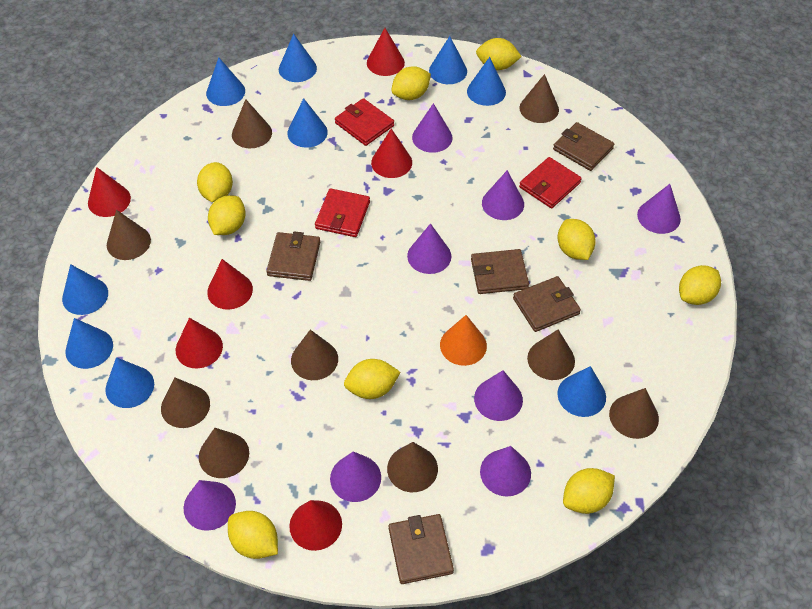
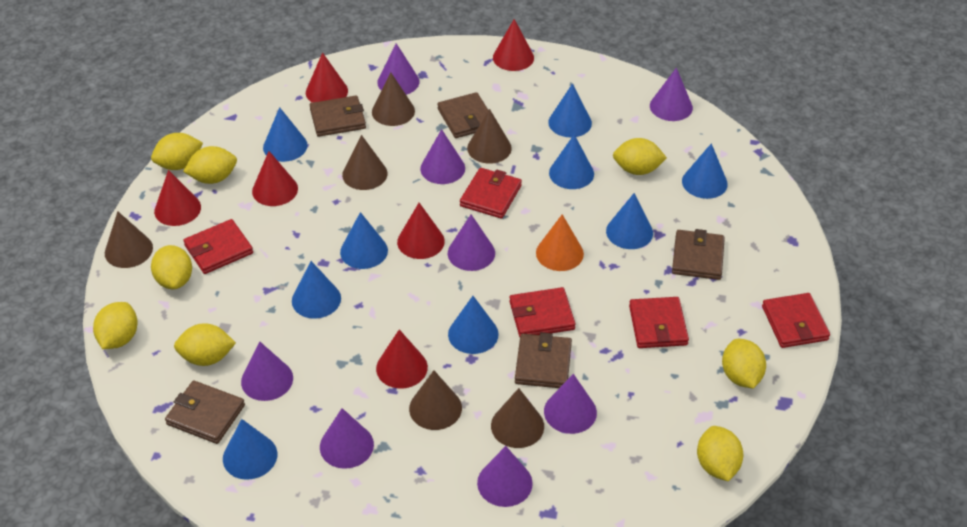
brown cone: 9 -> 6
red wallet: 3 -> 5
yellow lemon: 9 -> 8

